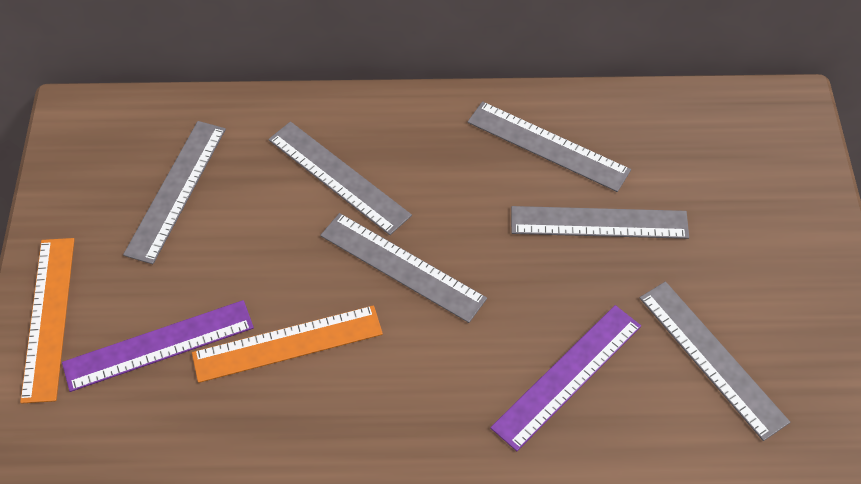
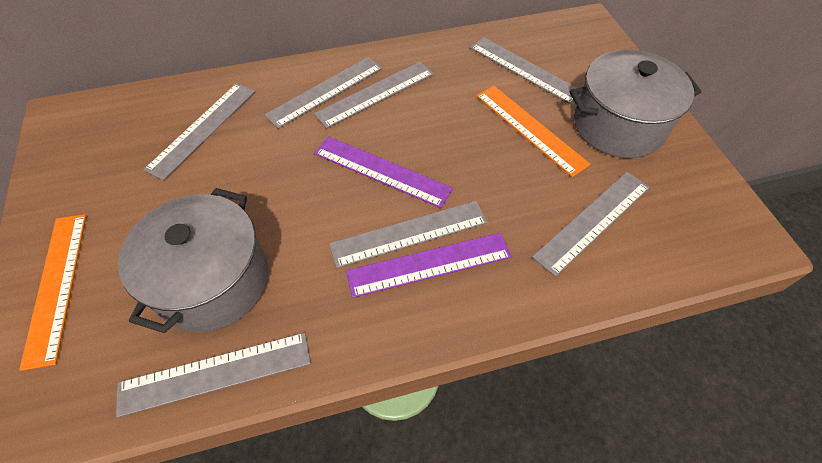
grey pot: 0 -> 2
grey ruler: 6 -> 7

